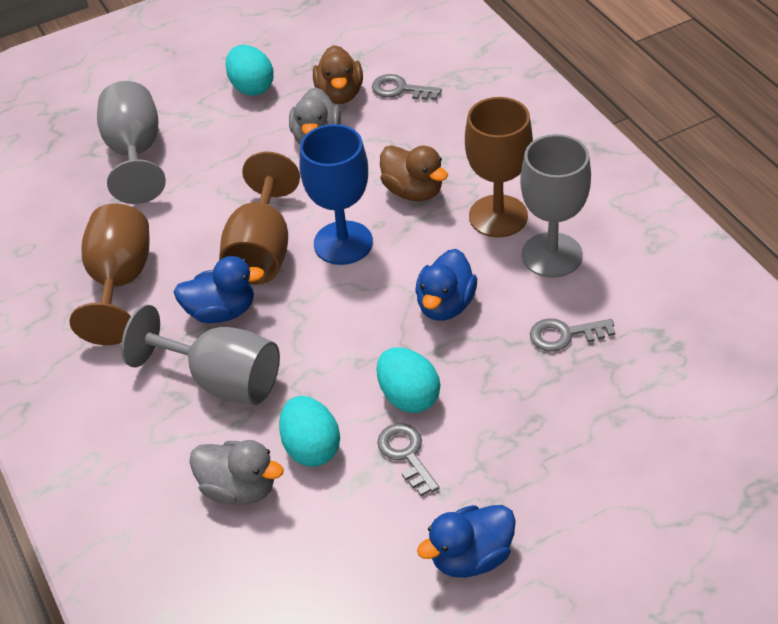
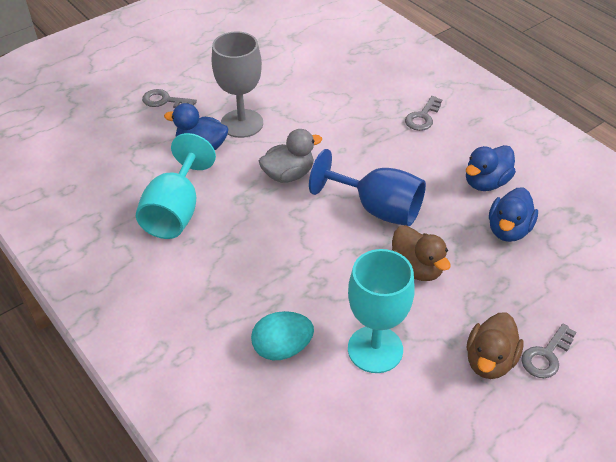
brown goblet: 3 -> 0
grey duck: 2 -> 1
grey goblet: 3 -> 1
turquoise egg: 3 -> 1
turquoise goblet: 0 -> 2

